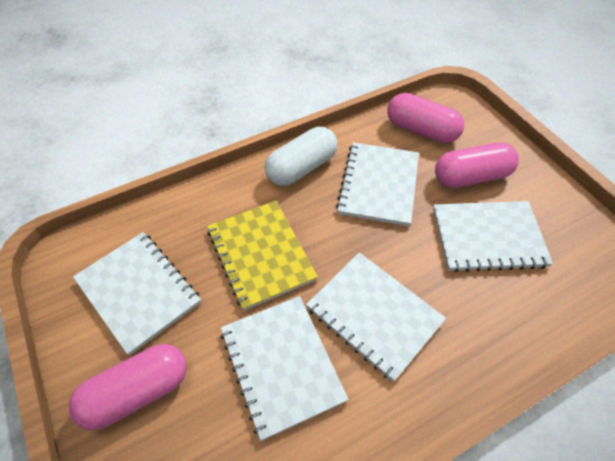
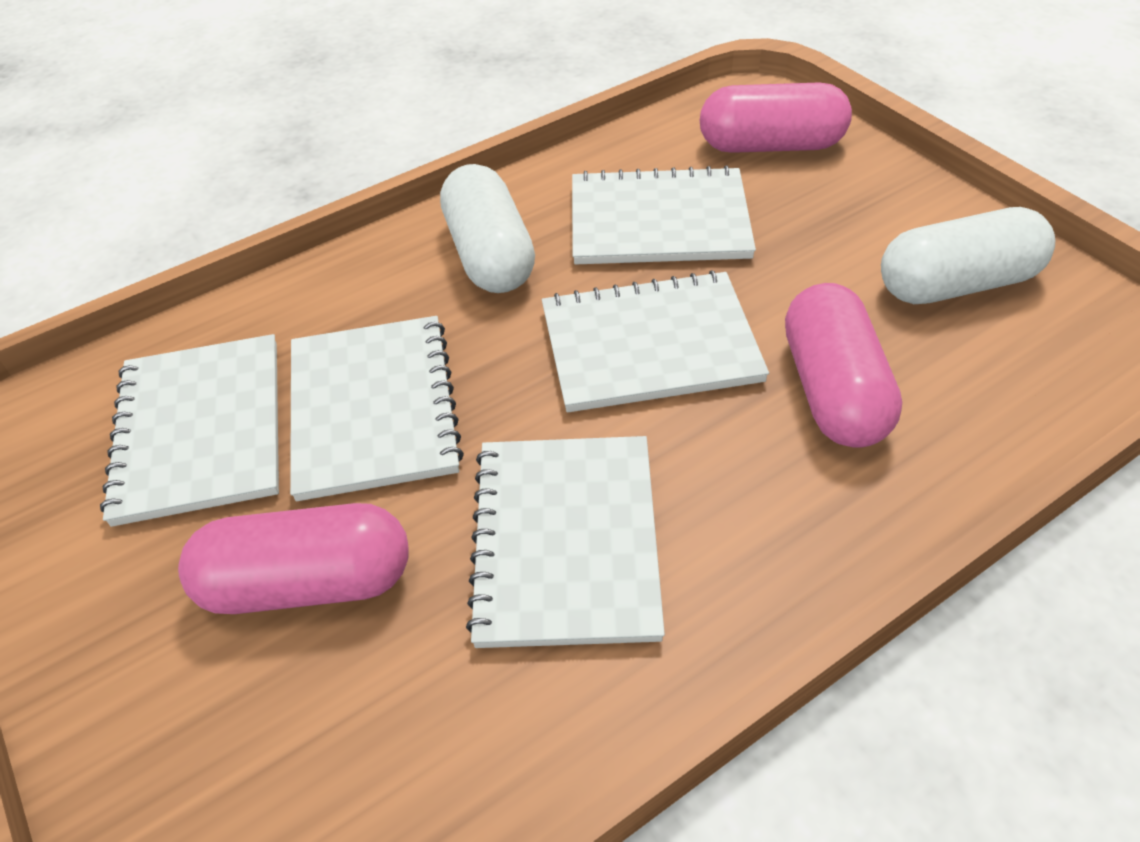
white capsule: 1 -> 2
yellow notebook: 1 -> 0

